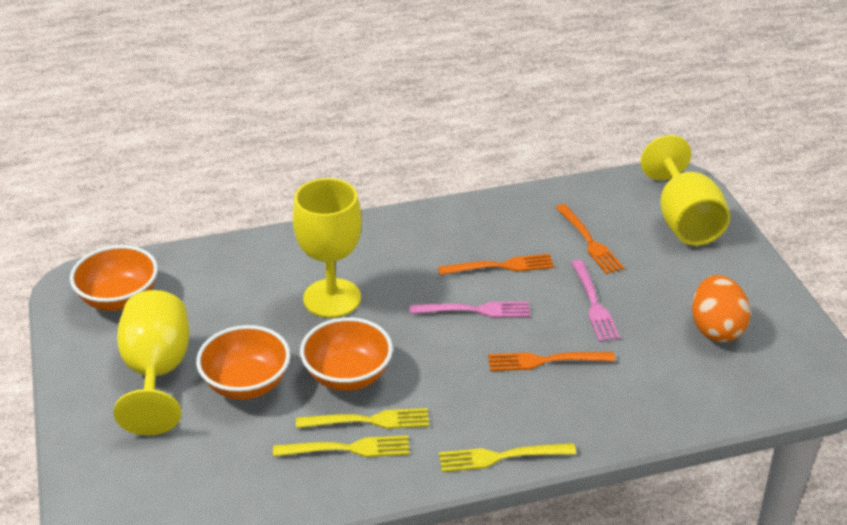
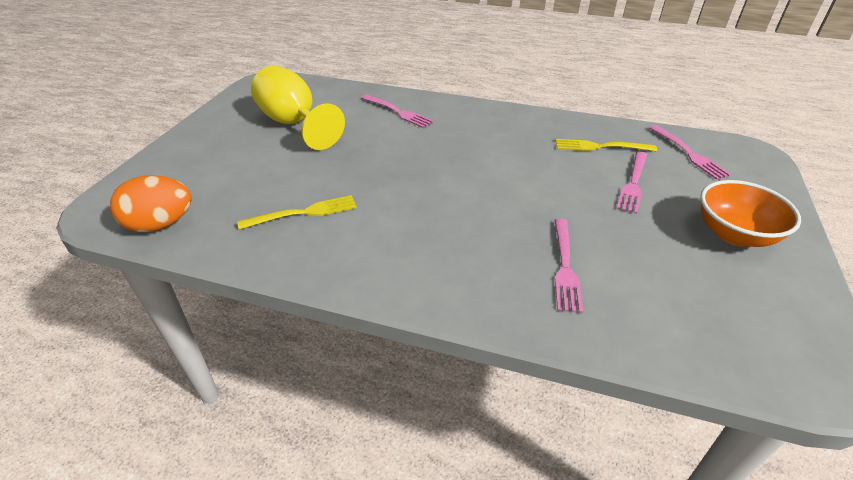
orange bowl: 3 -> 1
orange fork: 3 -> 0
pink fork: 2 -> 4
yellow fork: 3 -> 2
yellow goblet: 3 -> 1

